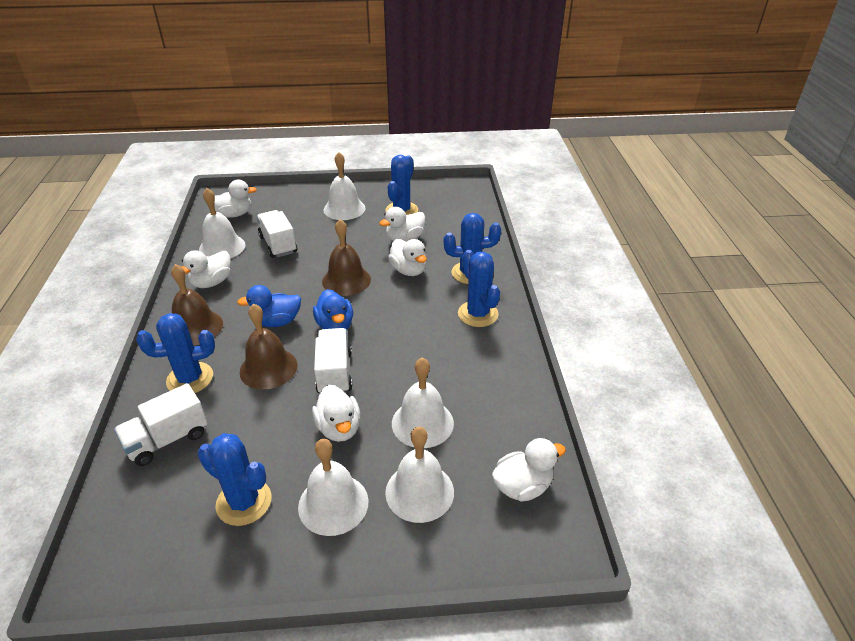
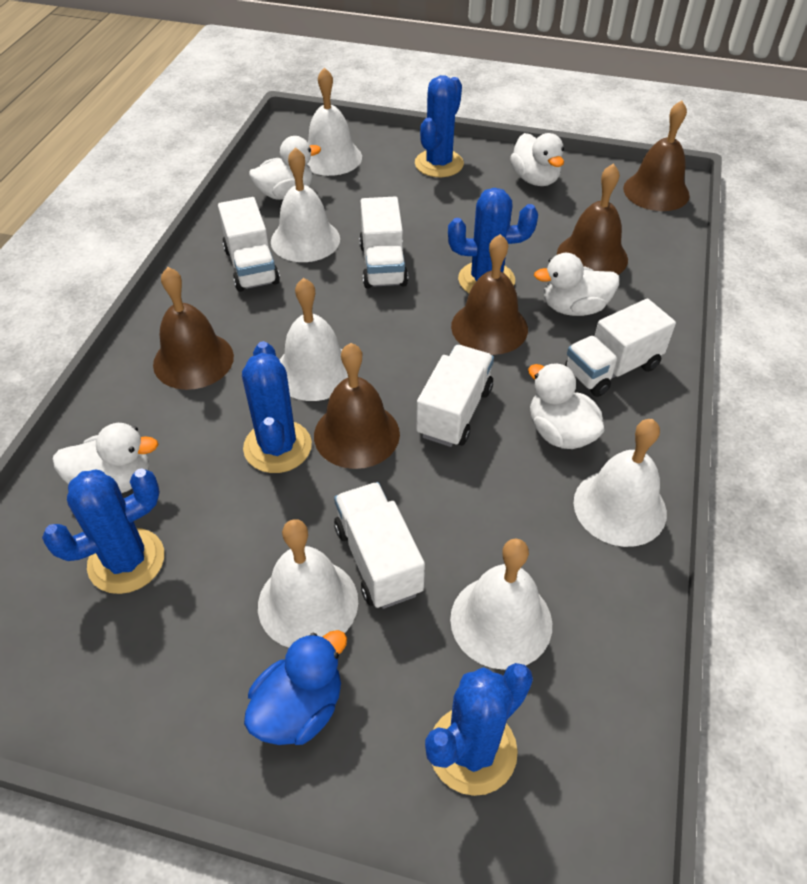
blue duck: 2 -> 1
brown bell: 3 -> 5
white bell: 5 -> 6
white duck: 6 -> 5
white truck: 3 -> 5

